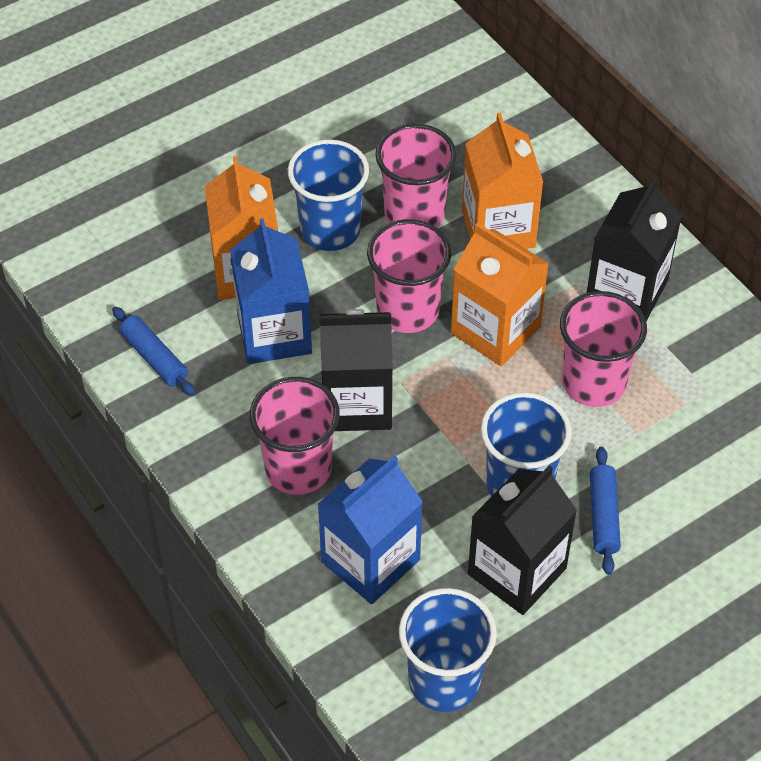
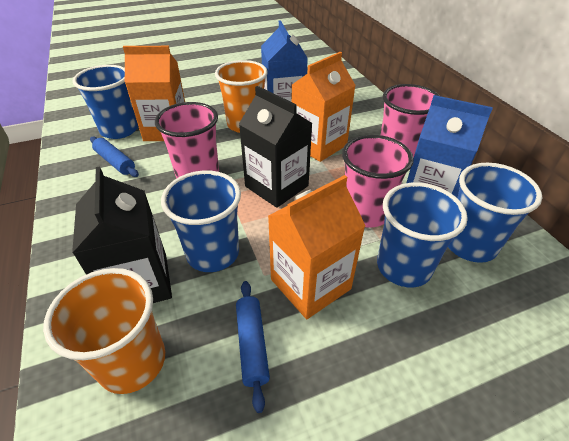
black carton: 3 -> 2
blue cup: 3 -> 4
orange cup: 0 -> 2
pink cup: 4 -> 3

